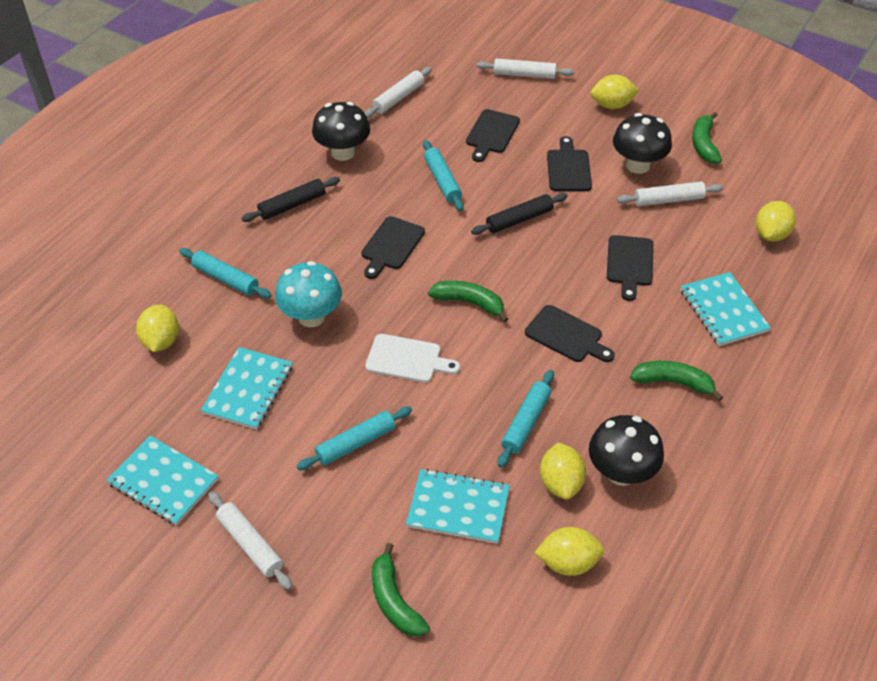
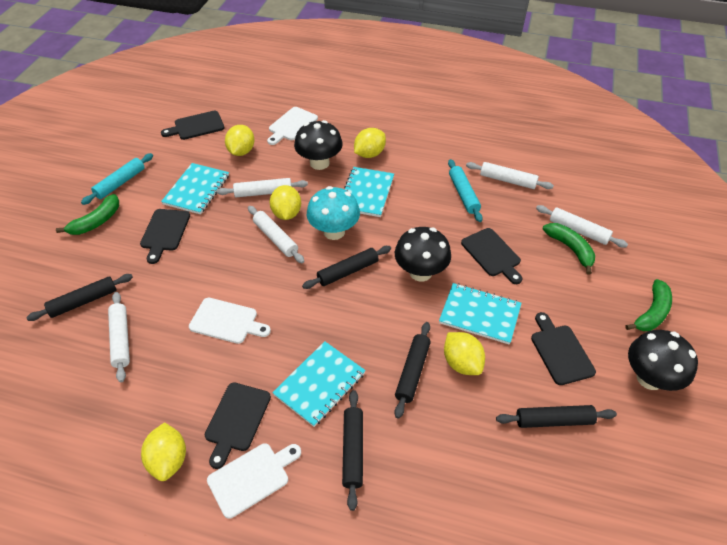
black rolling pin: 2 -> 5
green banana: 4 -> 3
turquoise rolling pin: 4 -> 2
white cutting board: 1 -> 3
white rolling pin: 4 -> 5

